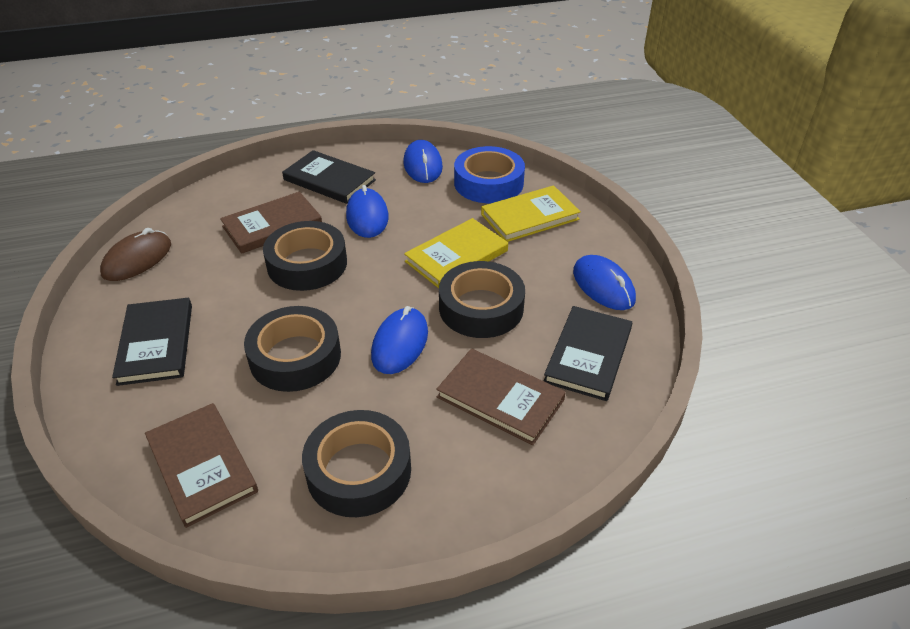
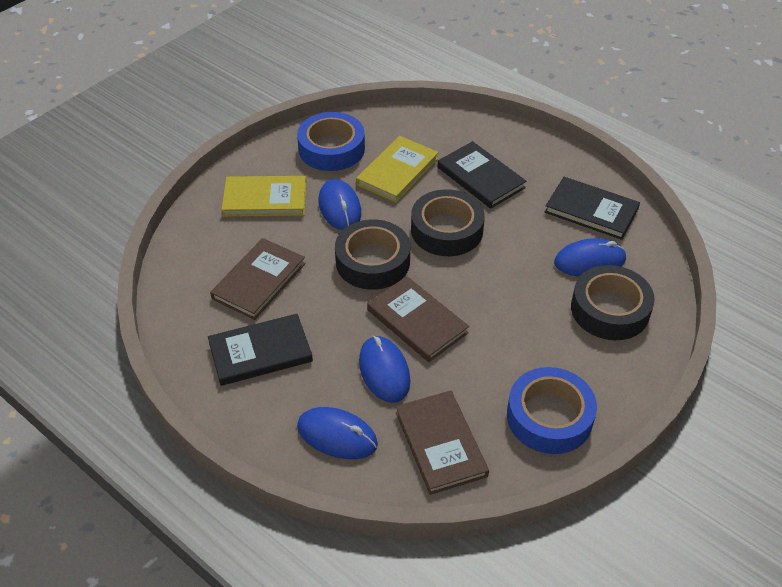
black tape: 4 -> 3
blue tape: 1 -> 2
brown mouse: 1 -> 0

